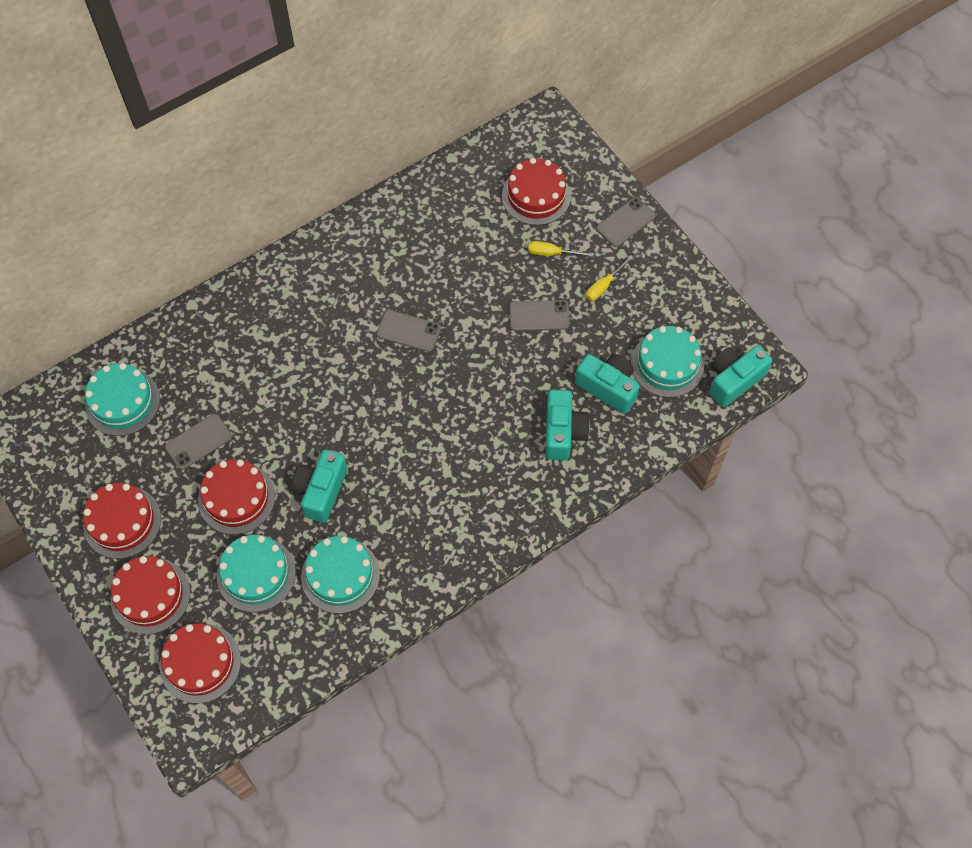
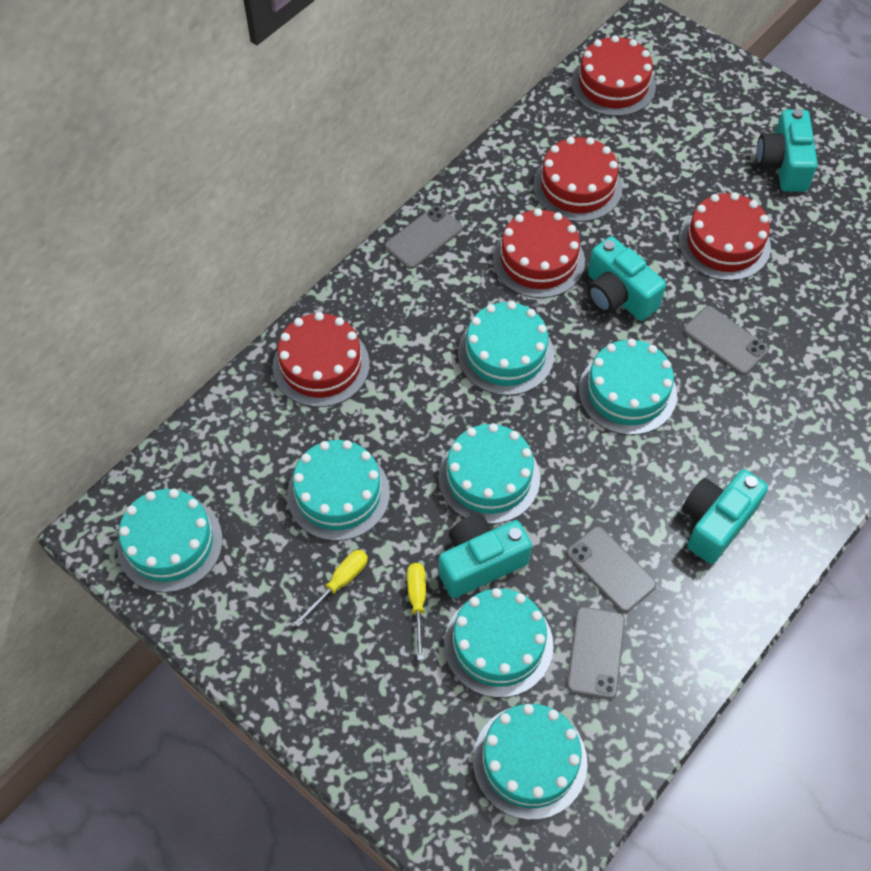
turquoise cake: 4 -> 7

